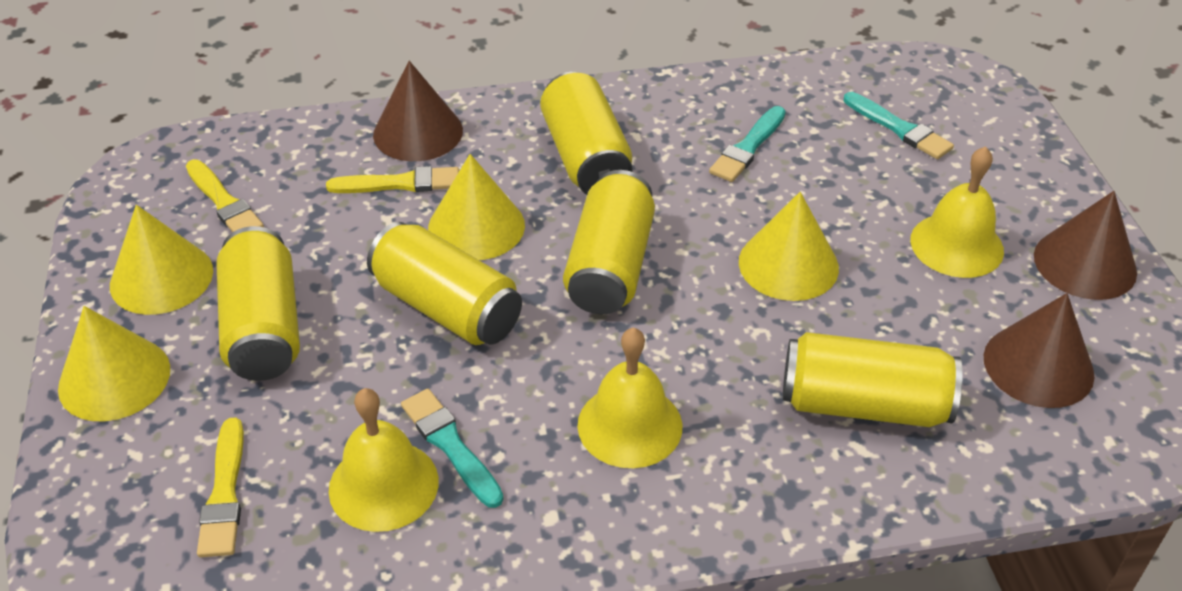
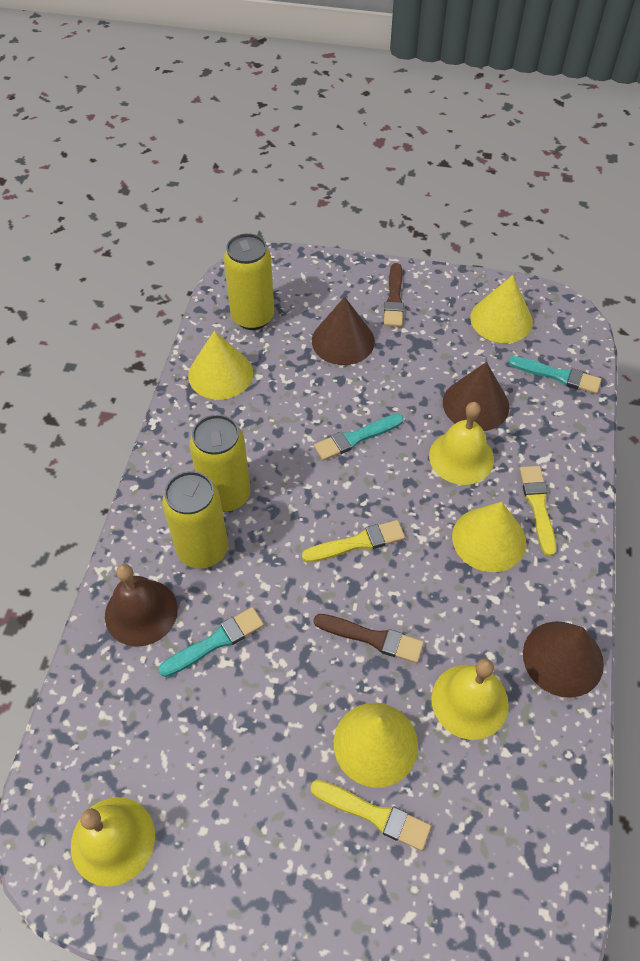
brown bell: 0 -> 1
brown brush: 0 -> 2
yellow can: 5 -> 3

